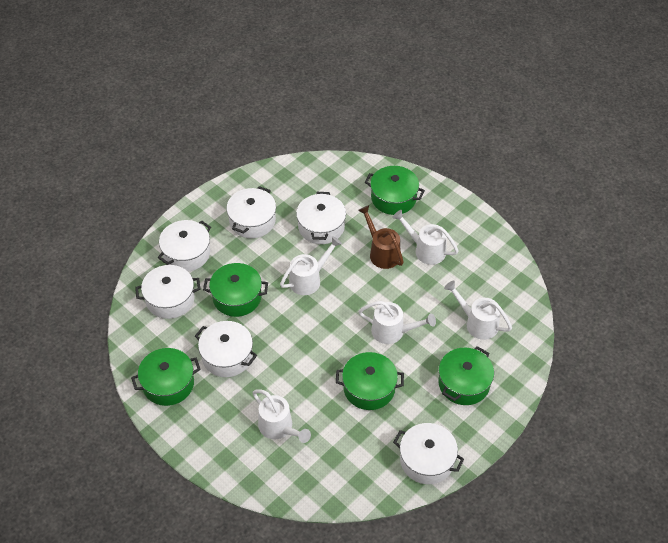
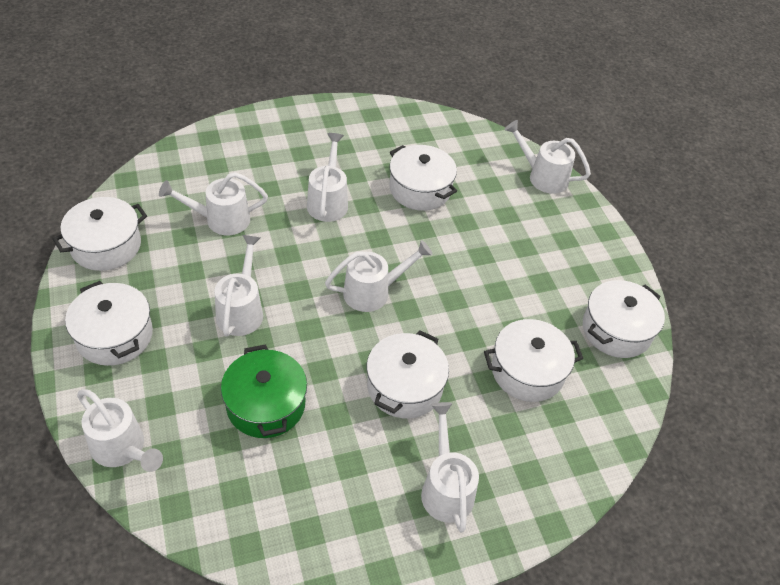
brown watering can: 1 -> 0
green pot: 5 -> 1
white watering can: 5 -> 7

